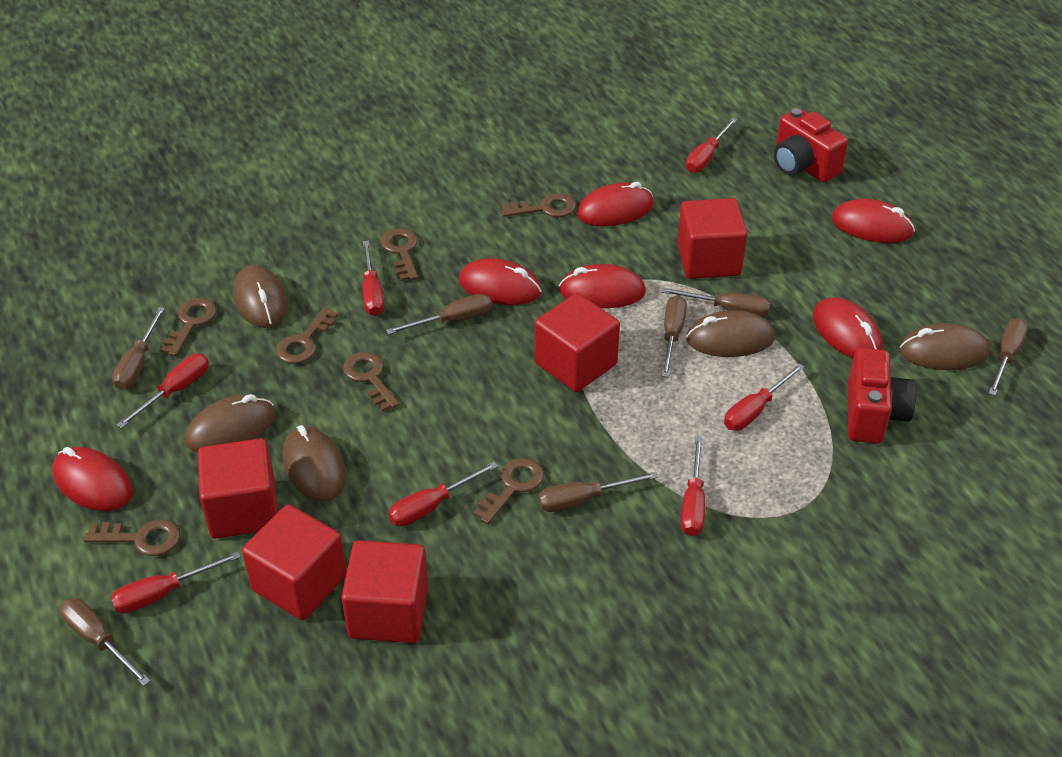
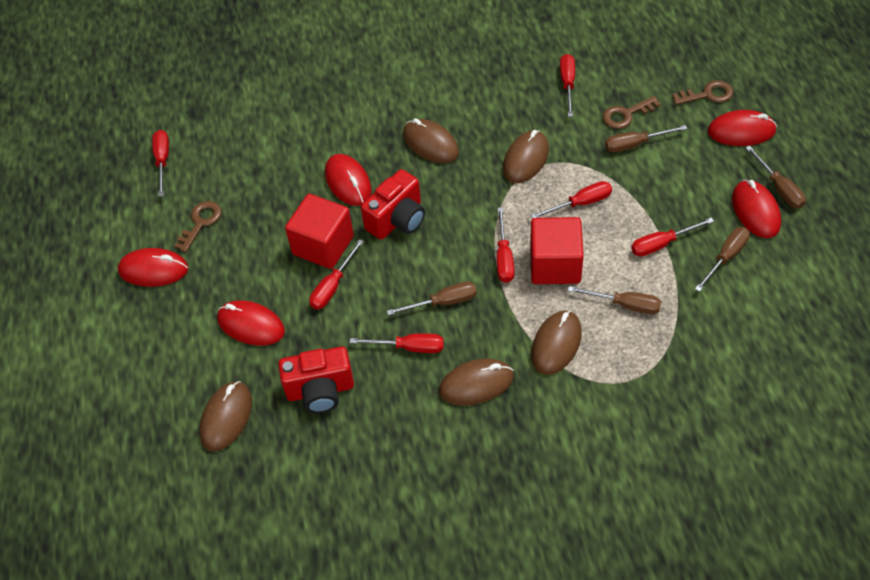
brown key: 7 -> 3
brown screwdriver: 7 -> 5
red cube: 5 -> 2
red mouse: 6 -> 5

